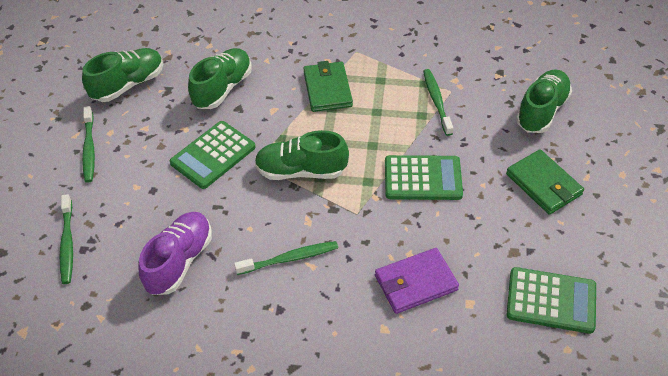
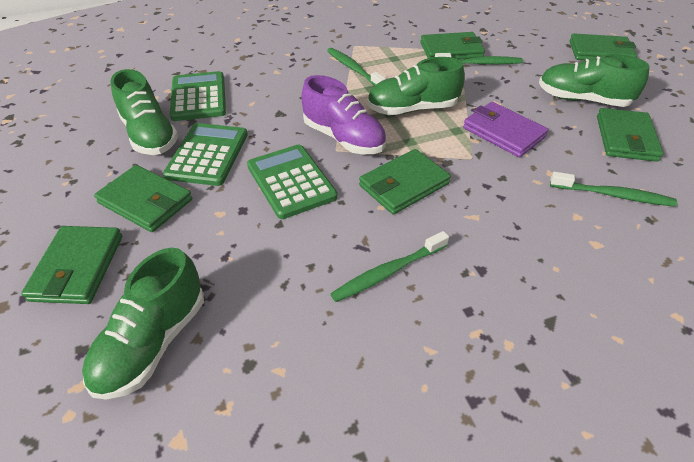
green wallet: 2 -> 6

